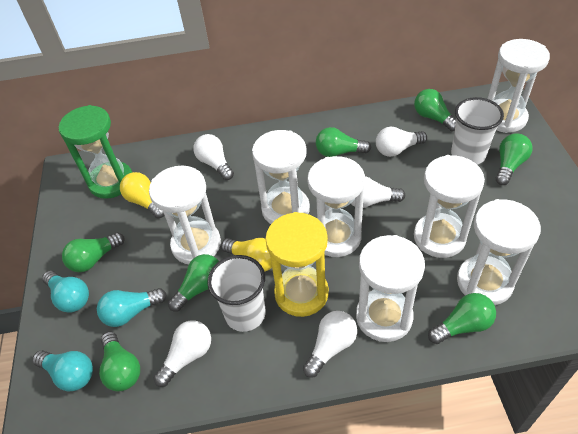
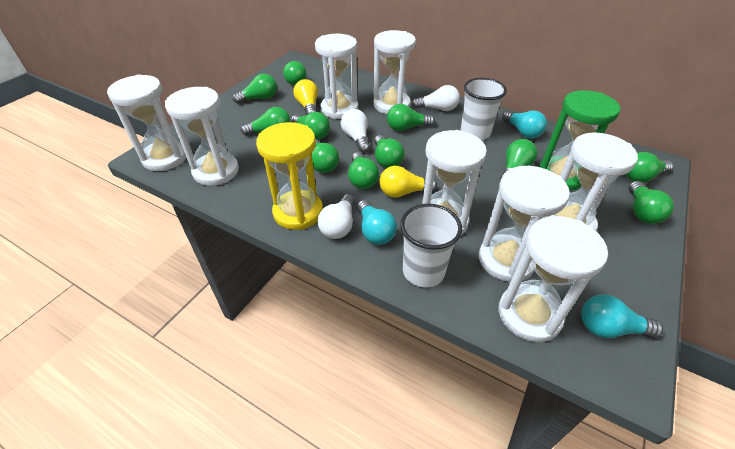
green light bulb: 7 -> 11
white hourglass: 7 -> 8
white light bulb: 5 -> 3

